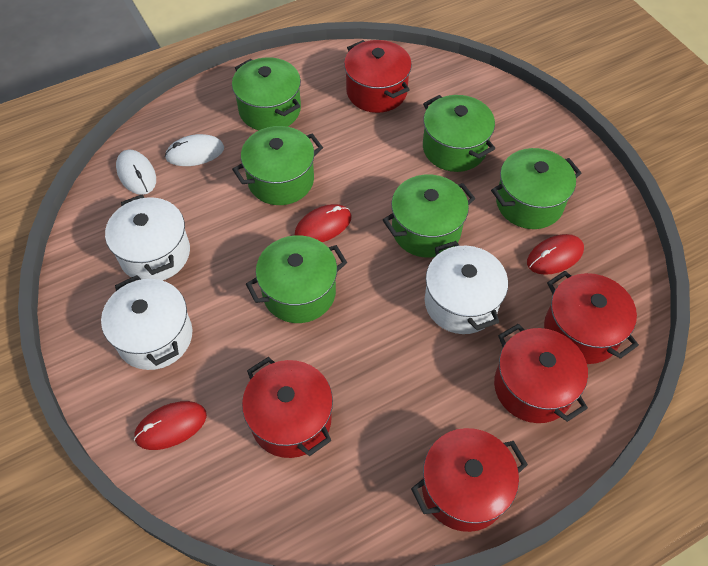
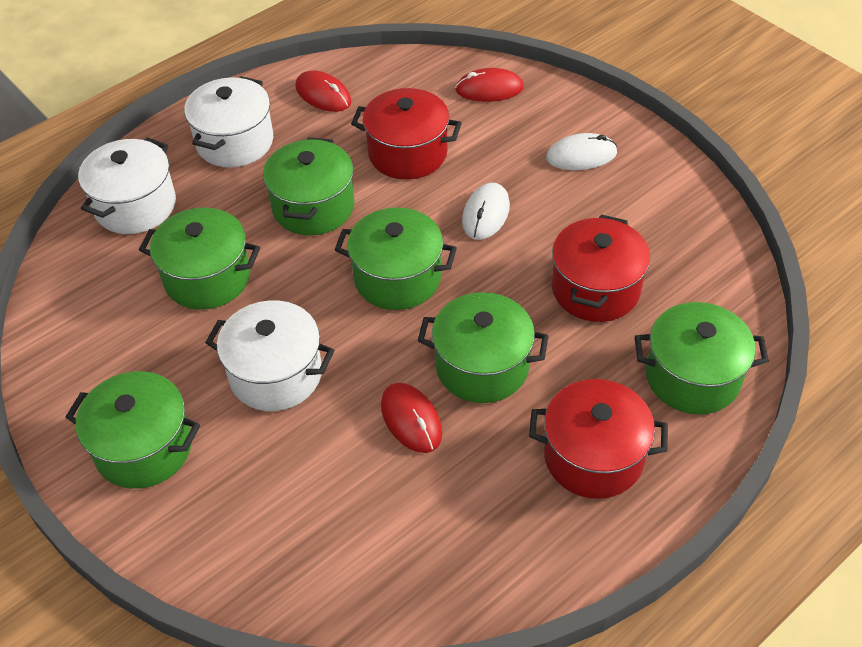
red pot: 5 -> 3

